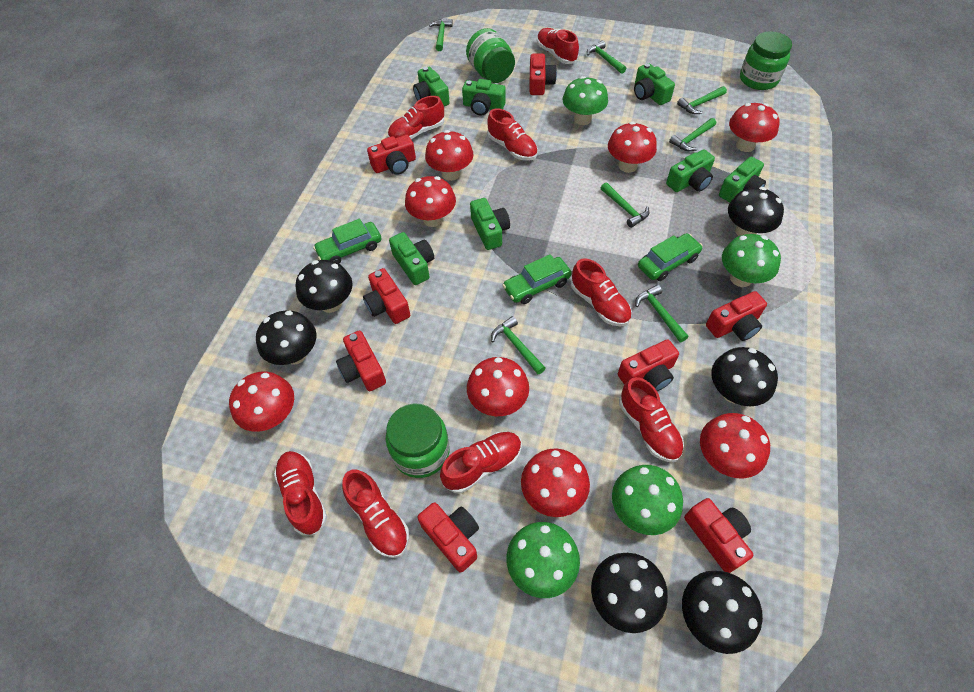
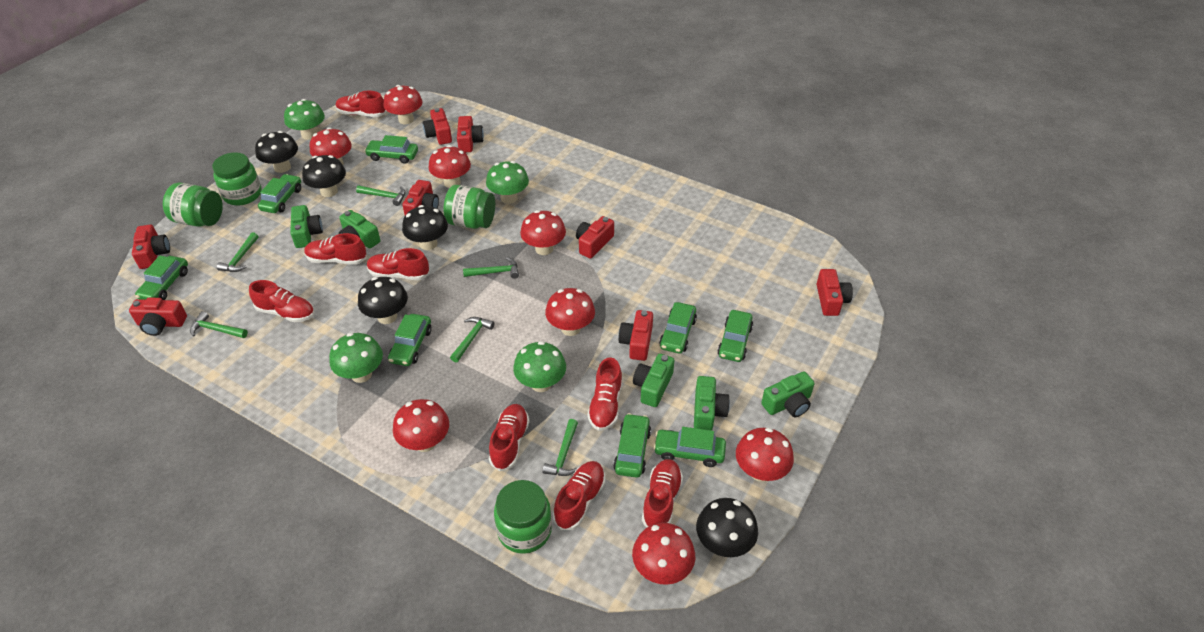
black mushroom: 6 -> 5
green camera: 7 -> 5
green car: 3 -> 8
green hammer: 7 -> 6
green jar: 3 -> 4

